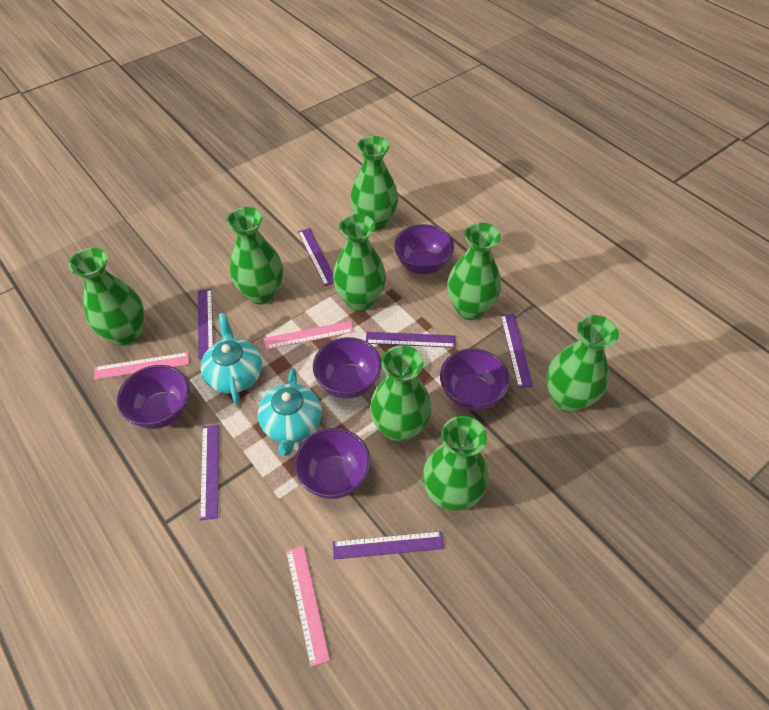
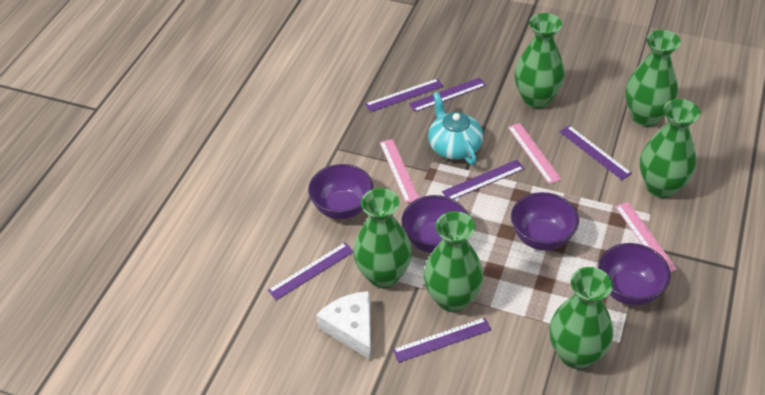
green vase: 8 -> 6
purple bowl: 5 -> 4
turquoise teapot: 2 -> 1
white cheese: 0 -> 1

